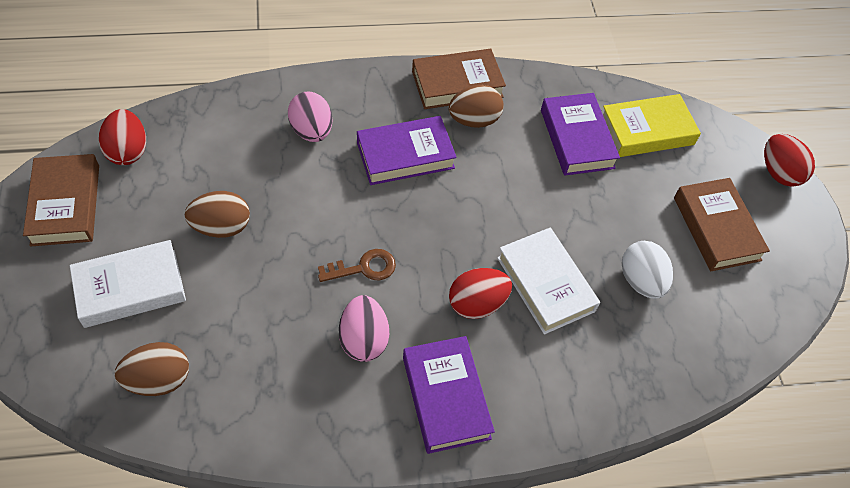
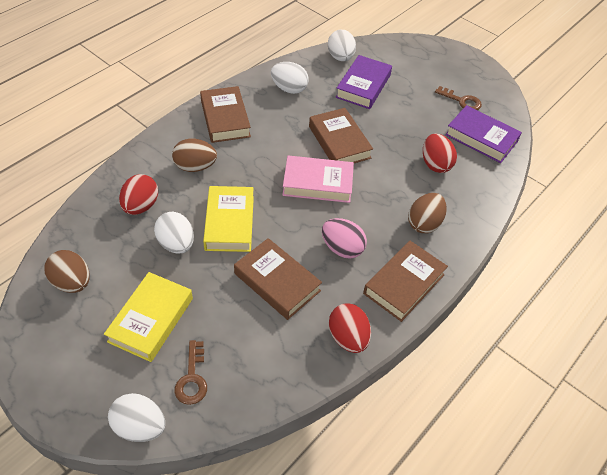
brown book: 3 -> 4
brown key: 1 -> 2
pink book: 0 -> 1
pink egg: 2 -> 1
purple book: 3 -> 2
white book: 2 -> 0
white egg: 1 -> 4
yellow book: 1 -> 2

